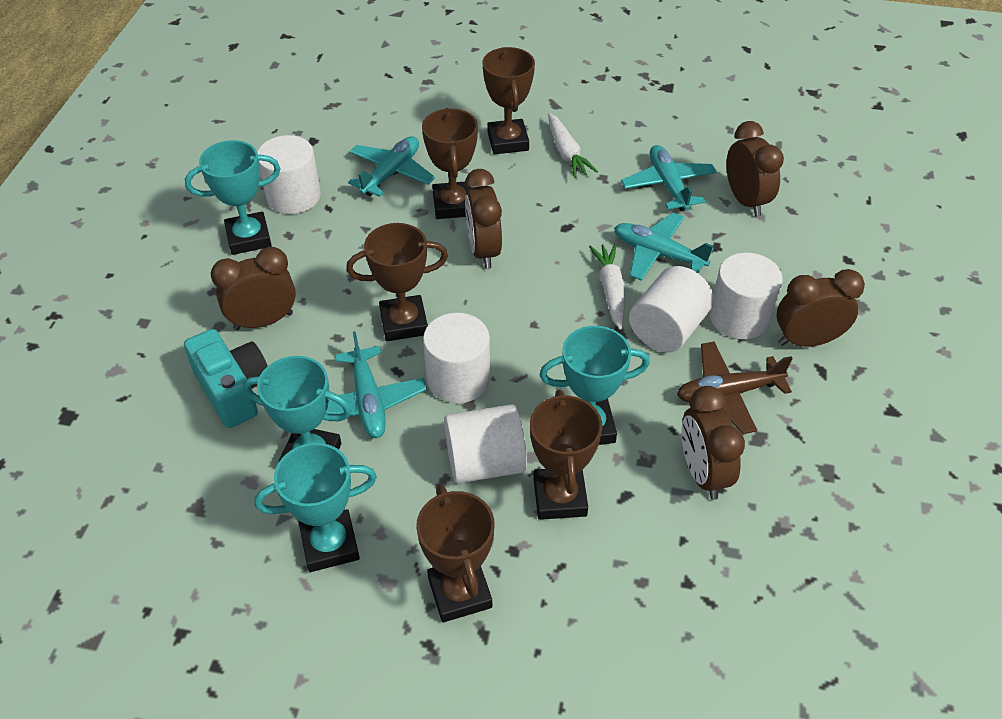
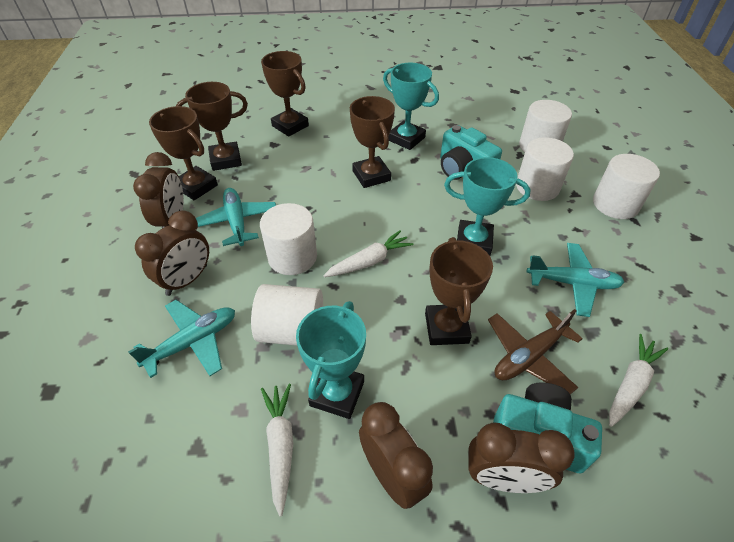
brown clock: 5 -> 4
turquoise camera: 1 -> 2
turquoise plane: 4 -> 3
turquoise trophy: 4 -> 3
white carrot: 2 -> 3

